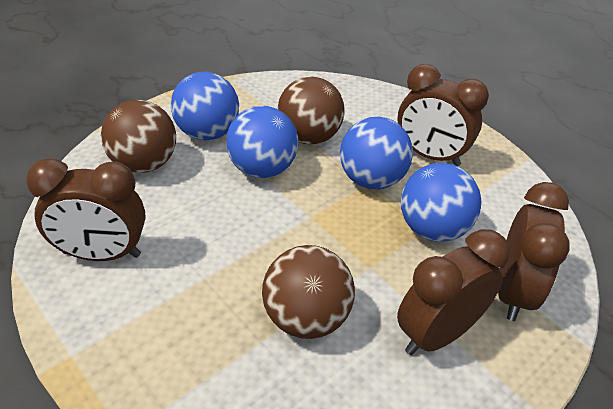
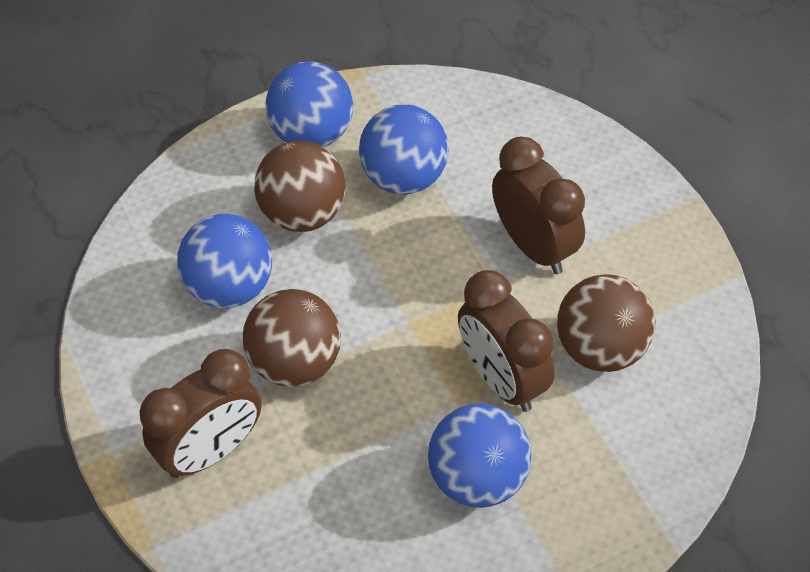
brown clock: 4 -> 3

